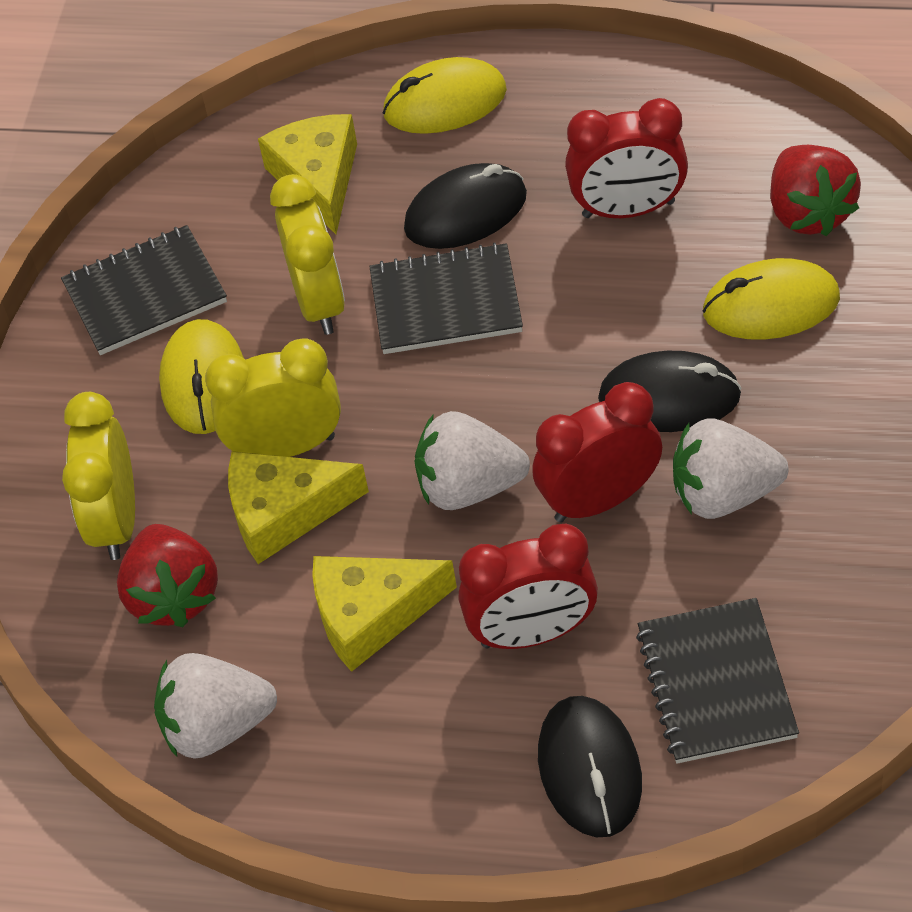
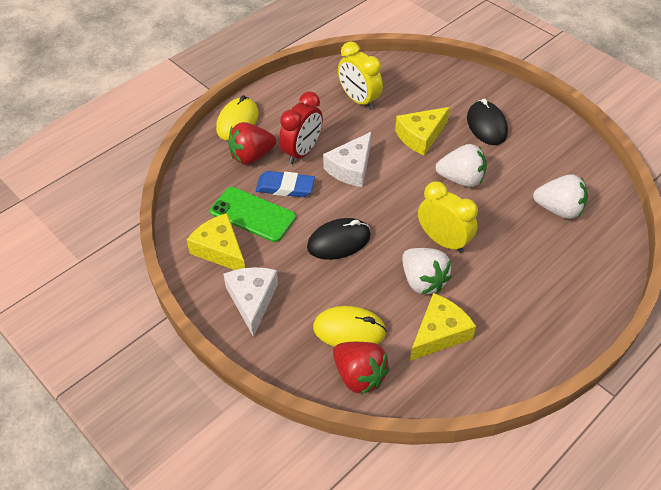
black mouse: 3 -> 2
black notebook: 3 -> 0
blue eraser: 0 -> 1
green phone: 0 -> 1
red clock: 3 -> 1
white cheese: 0 -> 2
yellow clock: 3 -> 2
yellow mouse: 3 -> 2

